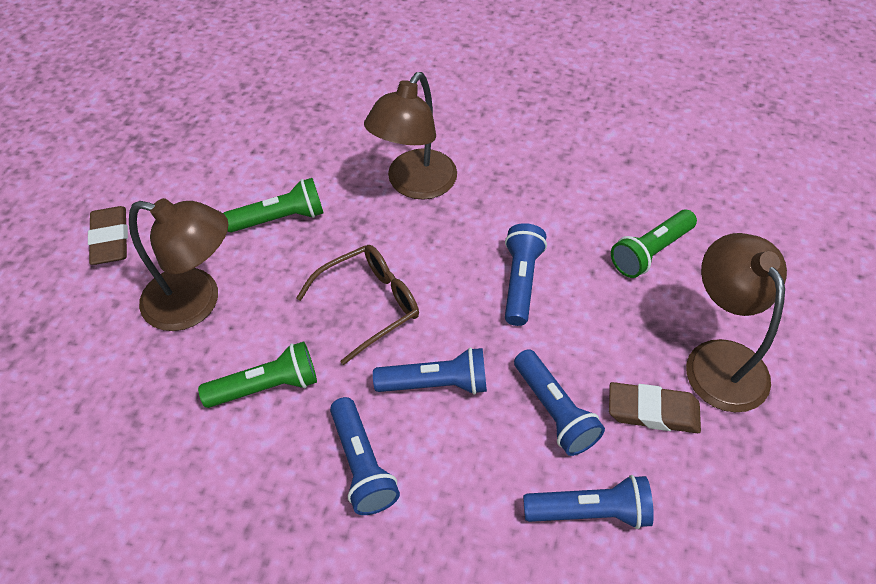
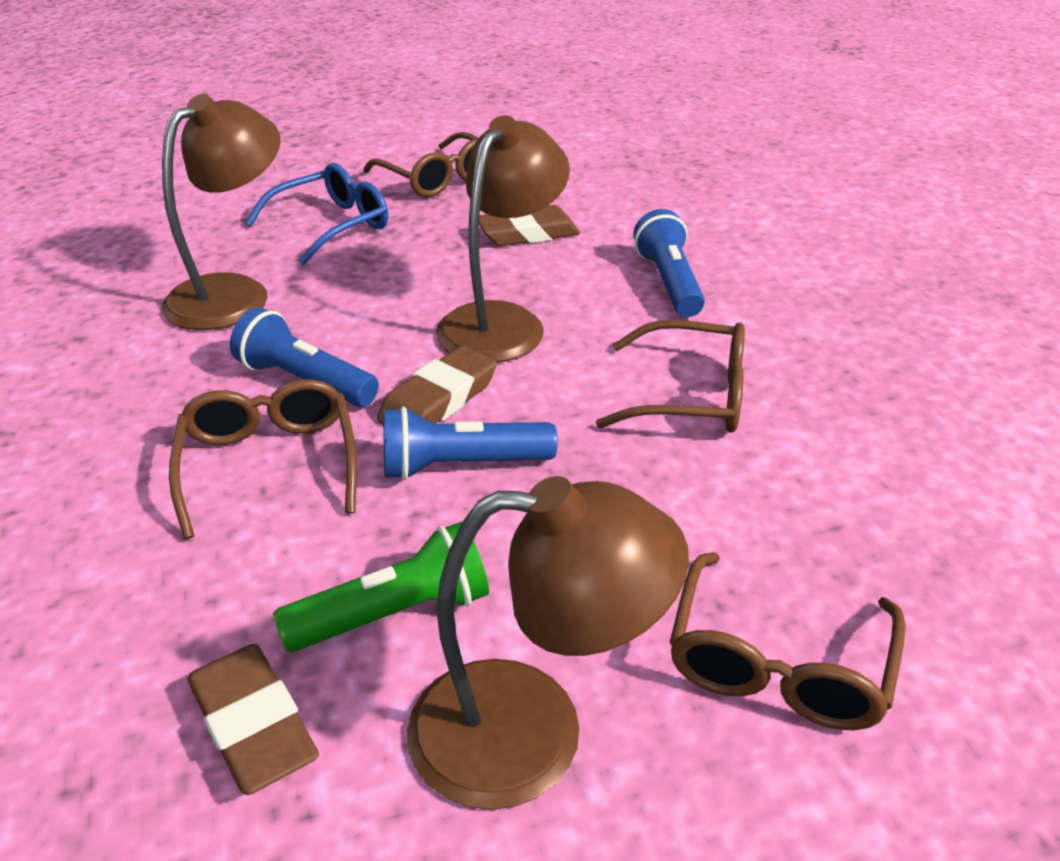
blue flashlight: 5 -> 3
blue glasses: 0 -> 1
brown eraser: 2 -> 3
brown glasses: 1 -> 4
green flashlight: 3 -> 1

